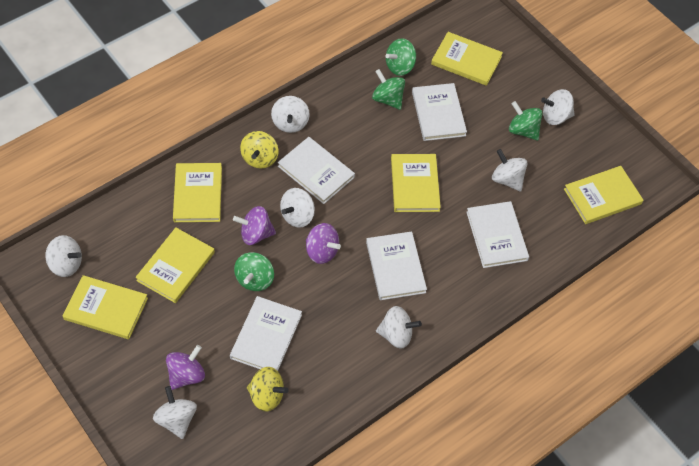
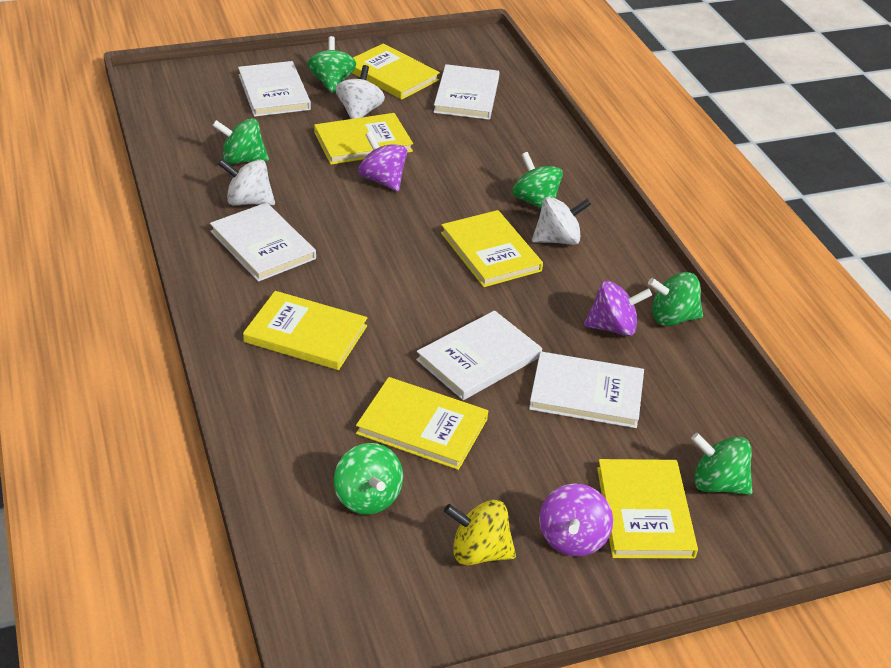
green spinning top: 4 -> 6
white spinning top: 7 -> 3
yellow spinning top: 2 -> 1

